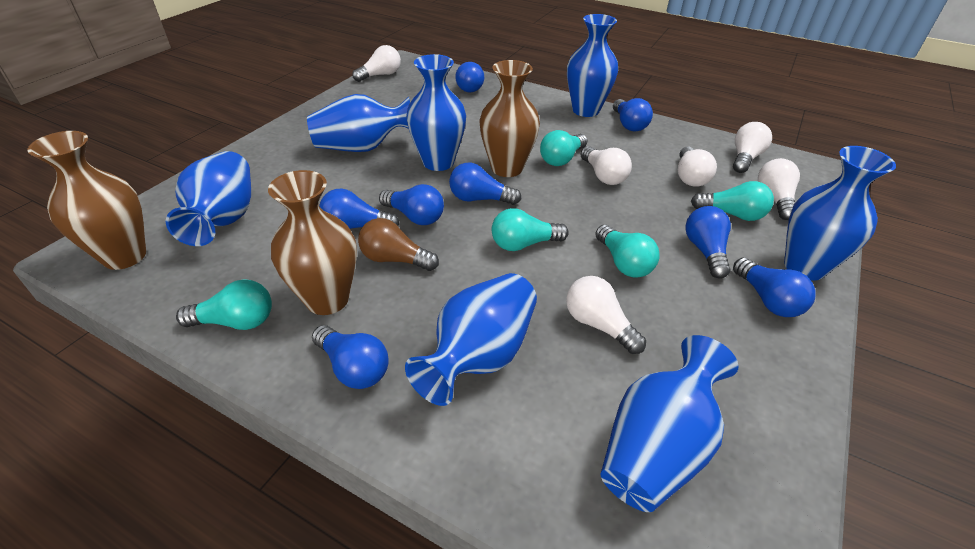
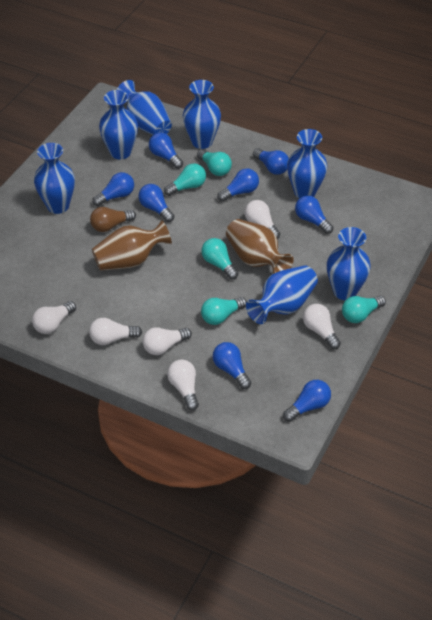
brown vase: 3 -> 2

